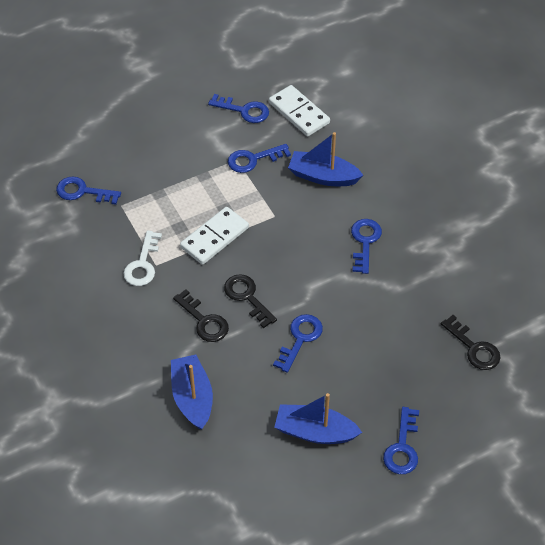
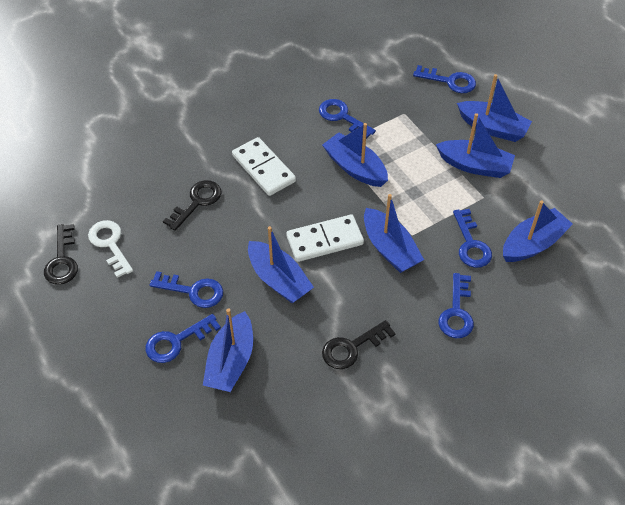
blue boat: 3 -> 7

